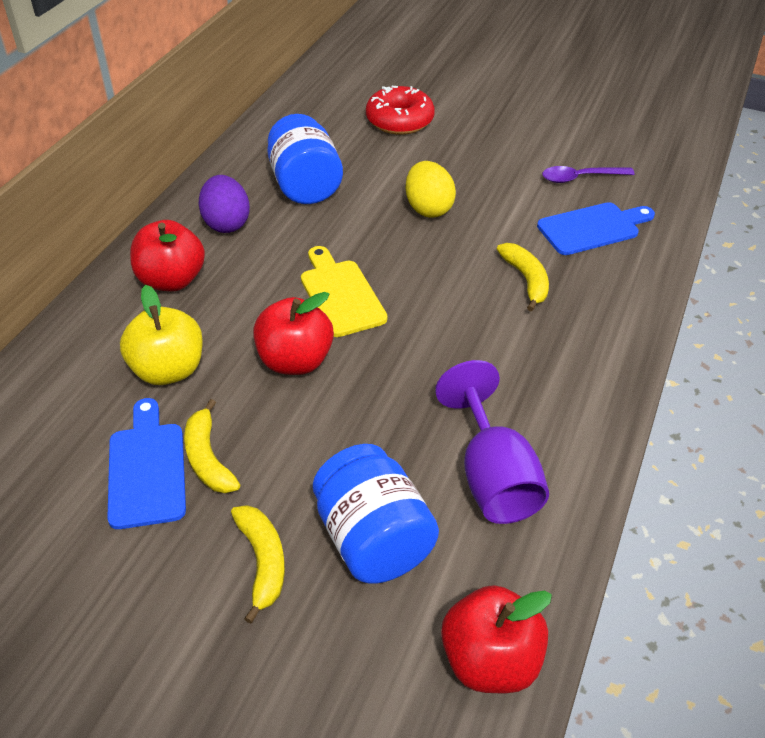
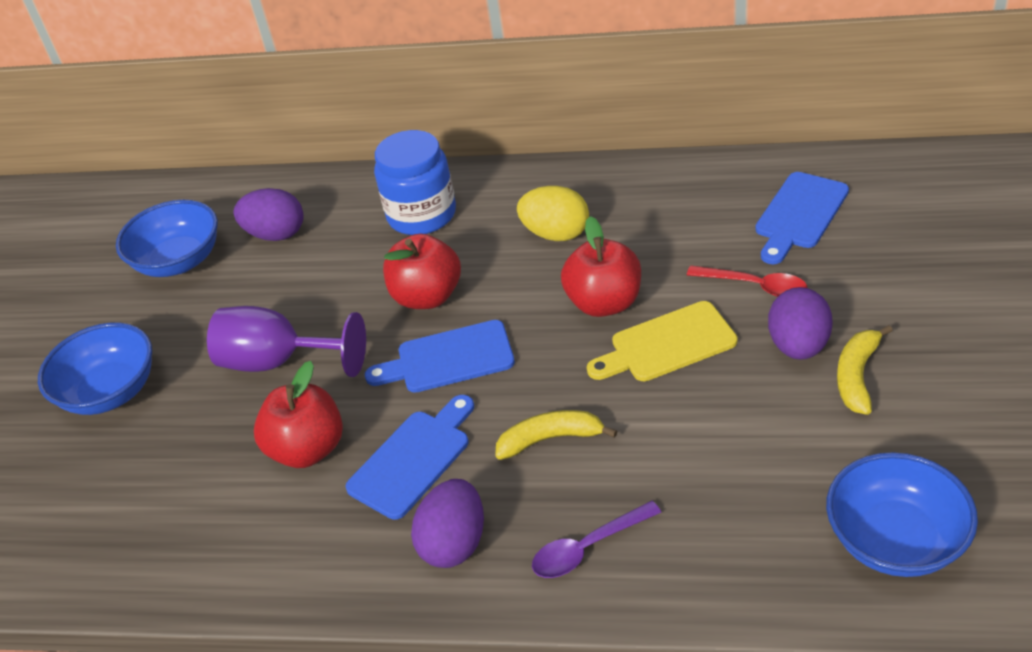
blue bowl: 0 -> 3
blue cutting board: 2 -> 3
blue jar: 2 -> 1
purple egg: 1 -> 3
red donut: 1 -> 0
red spoon: 0 -> 1
yellow apple: 1 -> 0
yellow banana: 3 -> 2

